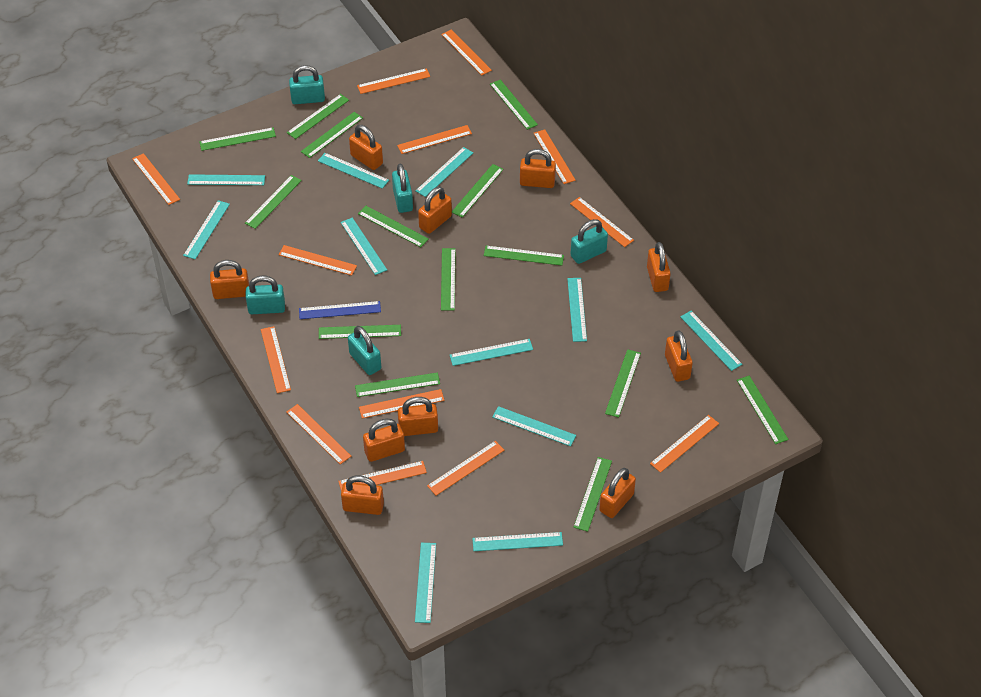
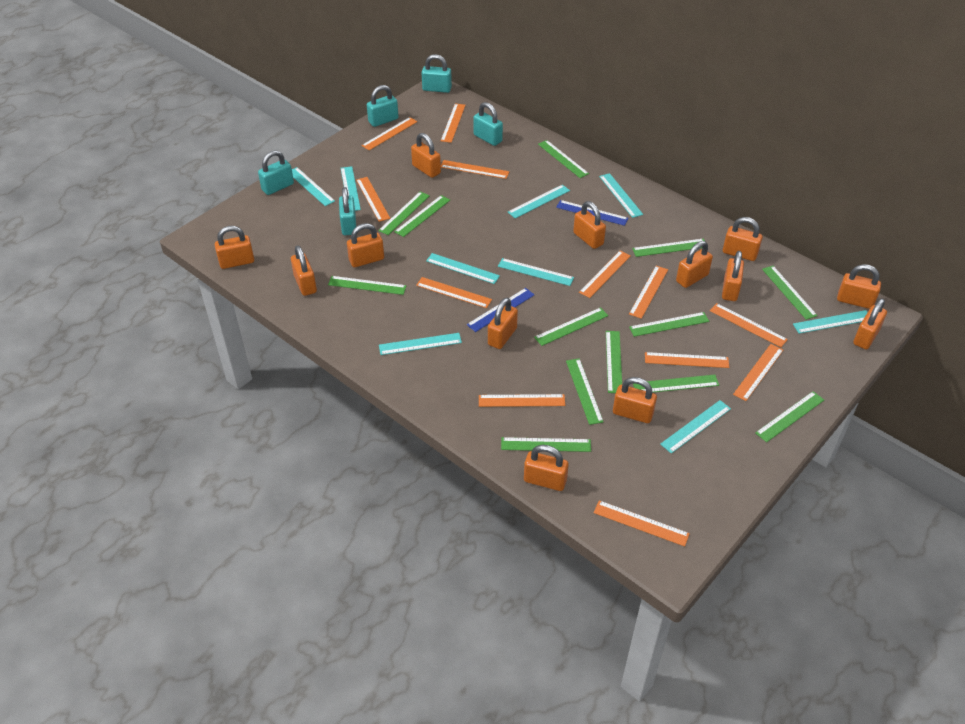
blue ruler: 1 -> 2
green ruler: 14 -> 13
orange padlock: 10 -> 13
orange ruler: 13 -> 12
turquoise ruler: 11 -> 9

